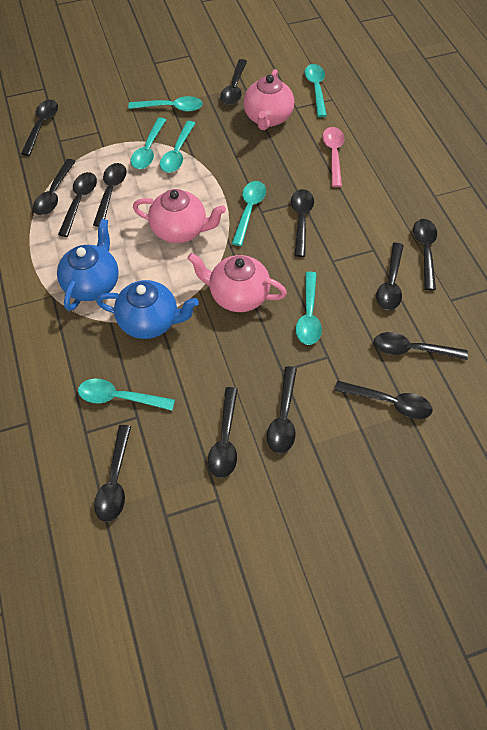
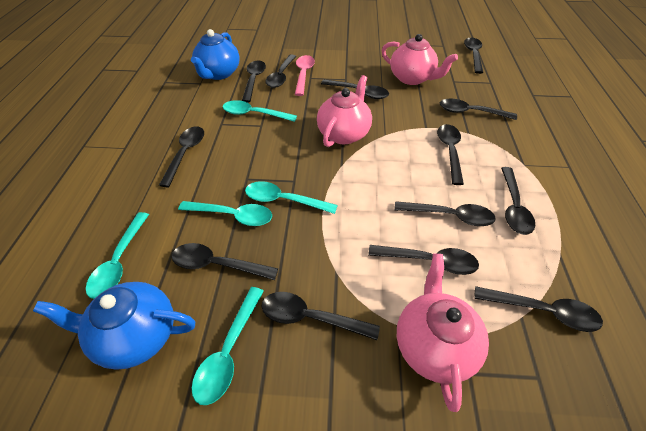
turquoise spoon: 7 -> 5

